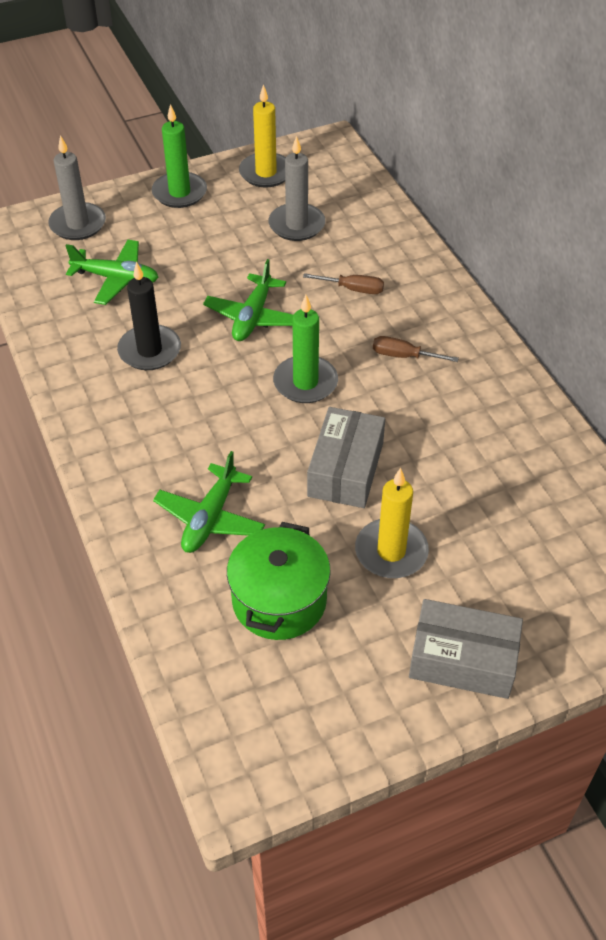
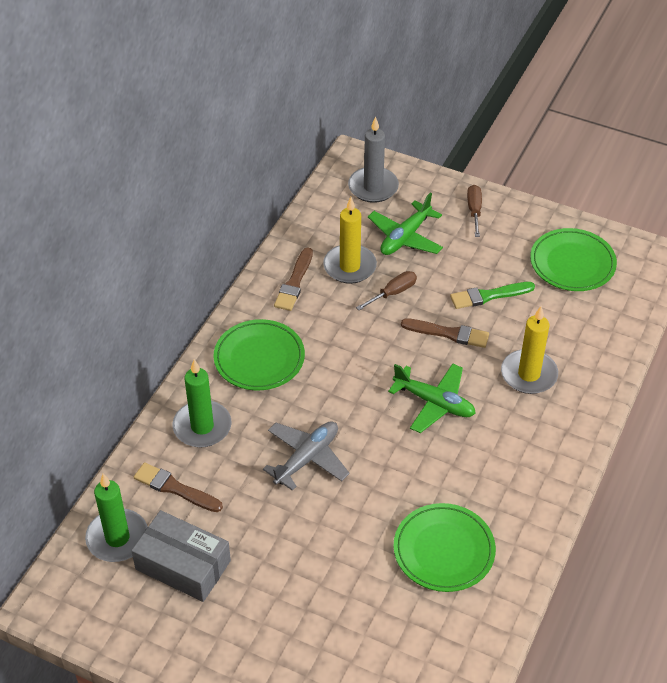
black candle: 1 -> 0
brown brush: 0 -> 3
green brush: 0 -> 1
green plane: 3 -> 2
green plate: 0 -> 3
green pot: 1 -> 0
grey box: 2 -> 1
grey candle: 2 -> 1
grey plane: 0 -> 1

